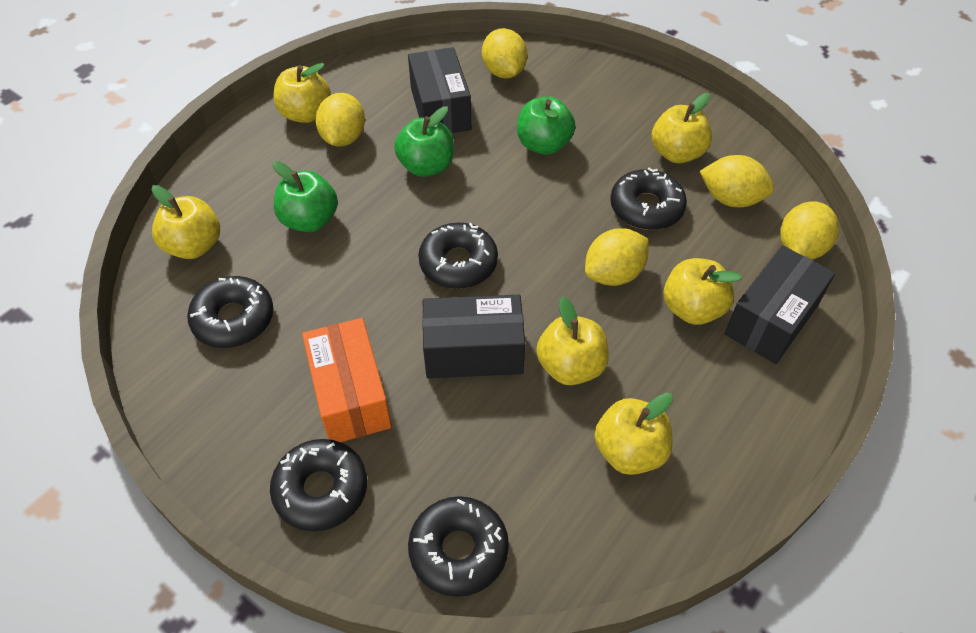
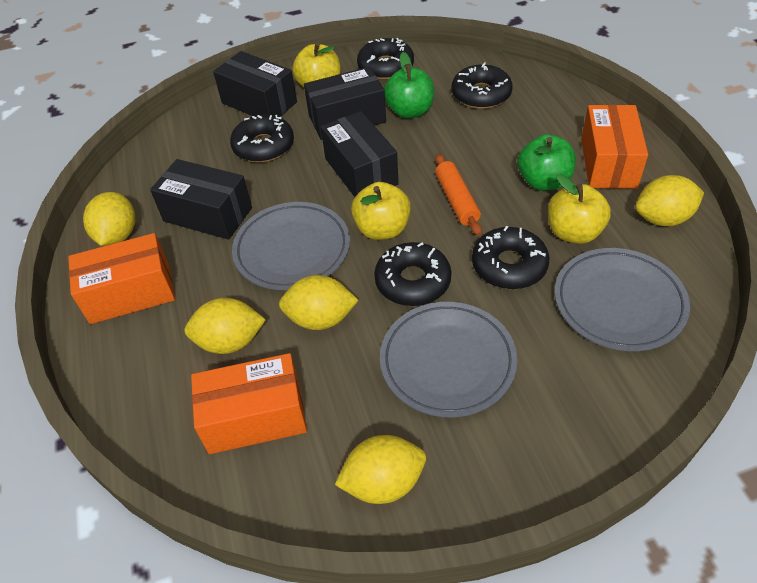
black box: 3 -> 4
green apple: 3 -> 2
grey plate: 0 -> 3
orange box: 1 -> 3
orange rolling pin: 0 -> 1
yellow apple: 6 -> 3

